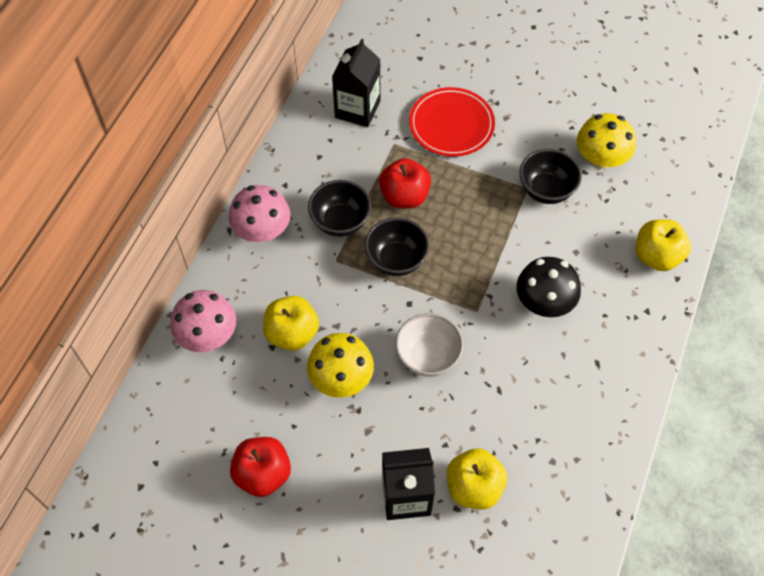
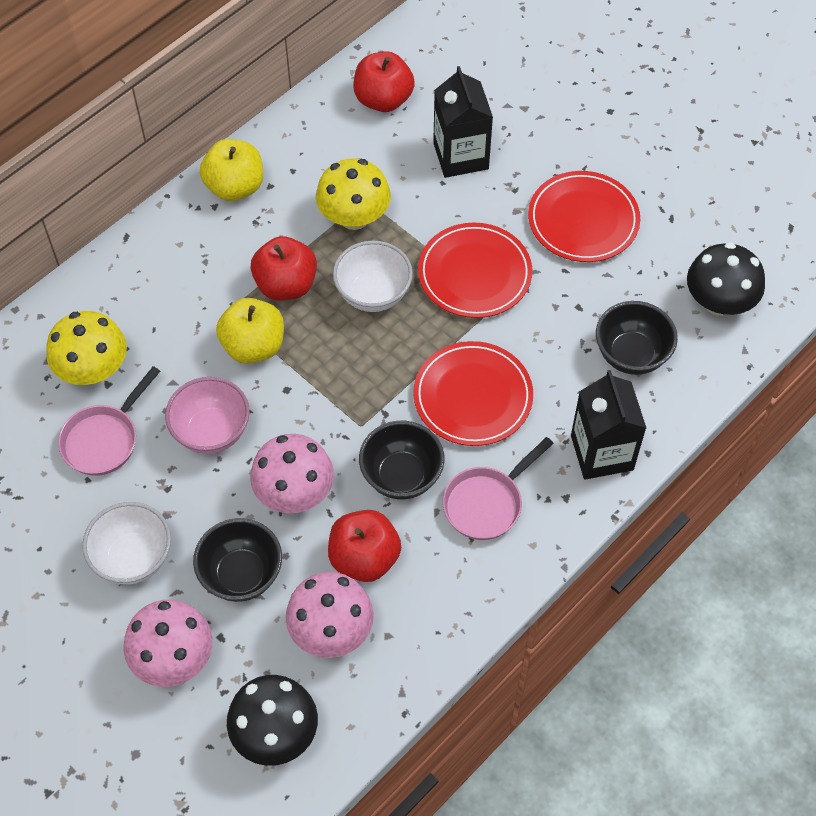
black mushroom: 1 -> 2
pink bowl: 0 -> 1
pink mushroom: 2 -> 3
pink pan: 0 -> 2
red apple: 2 -> 3
red plate: 1 -> 3
white bowl: 1 -> 2
yellow apple: 3 -> 2

